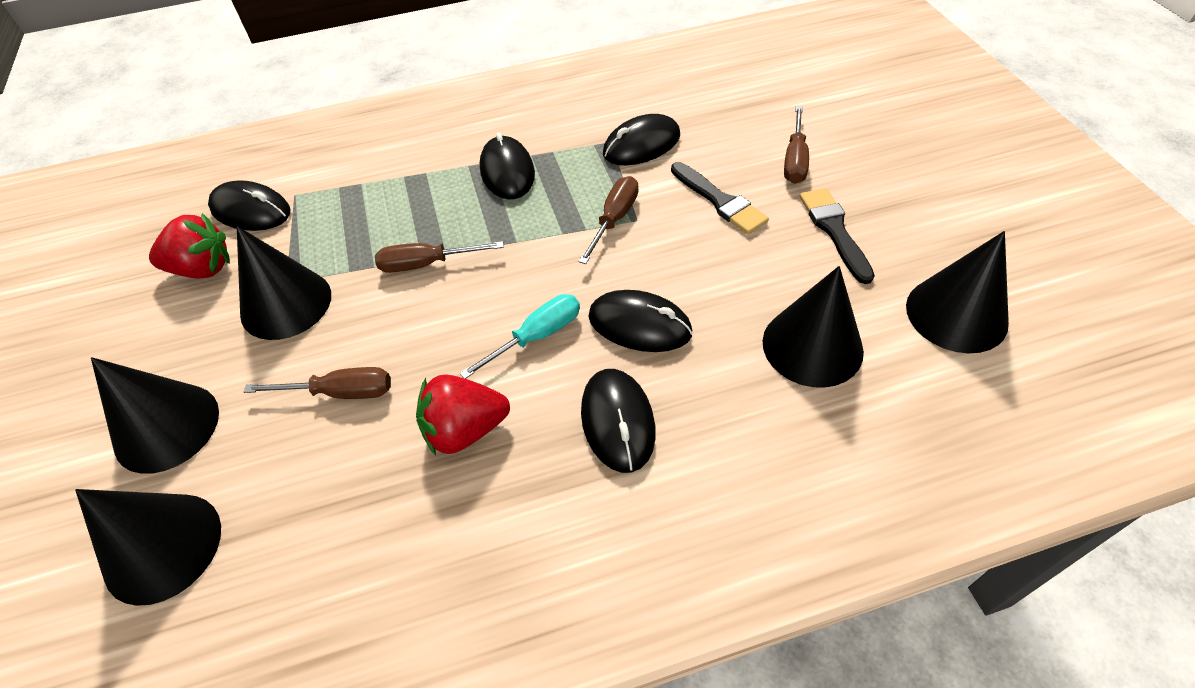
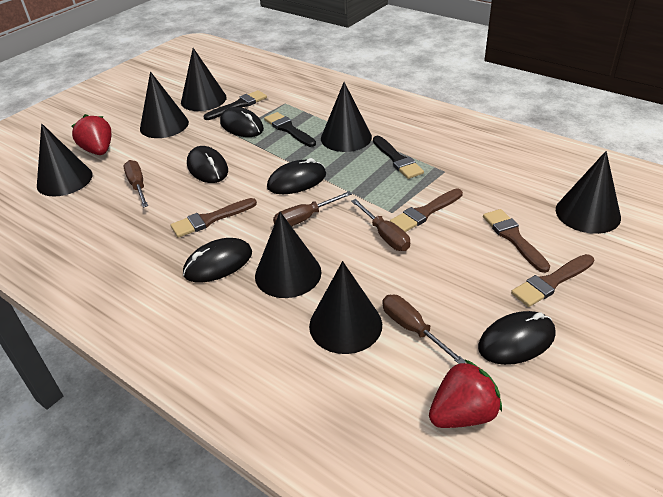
black brush: 2 -> 3
black cone: 5 -> 7
brown brush: 0 -> 4
turquoise screwdriver: 1 -> 0

